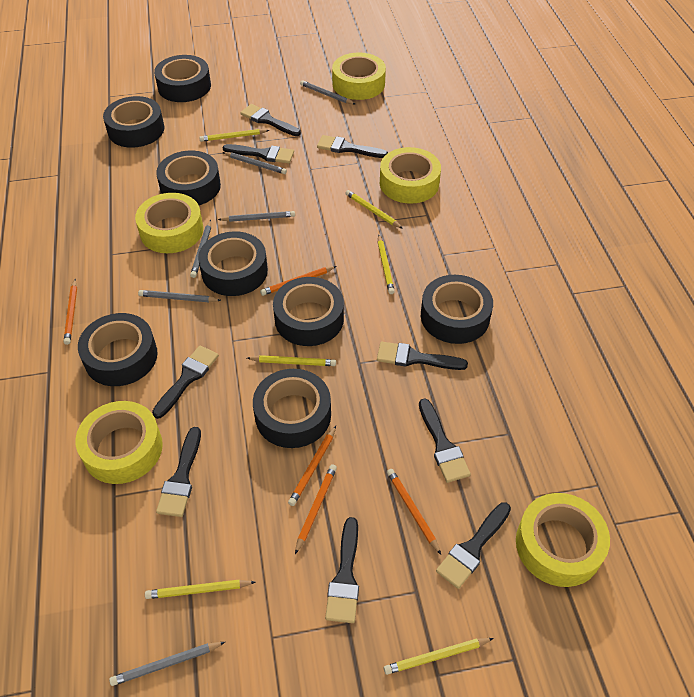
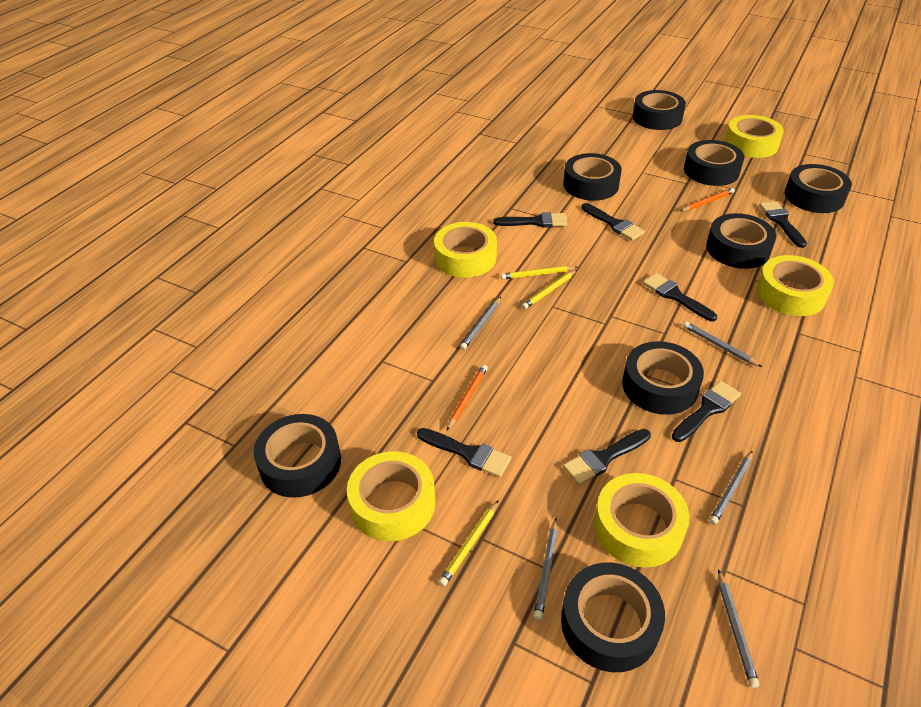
black brush: 9 -> 7
grey pencil: 6 -> 5
orange pencil: 5 -> 2
yellow pencil: 6 -> 3

